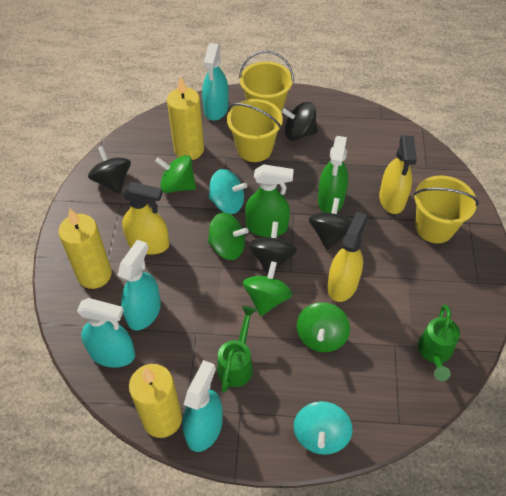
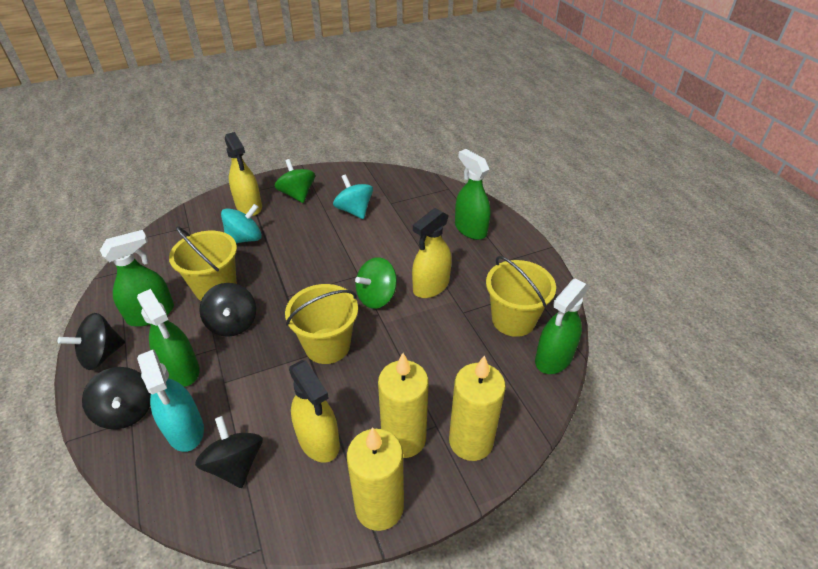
green spinning top: 4 -> 2
green spray bottle: 2 -> 4
green watering can: 2 -> 0
turquoise spray bottle: 4 -> 1

